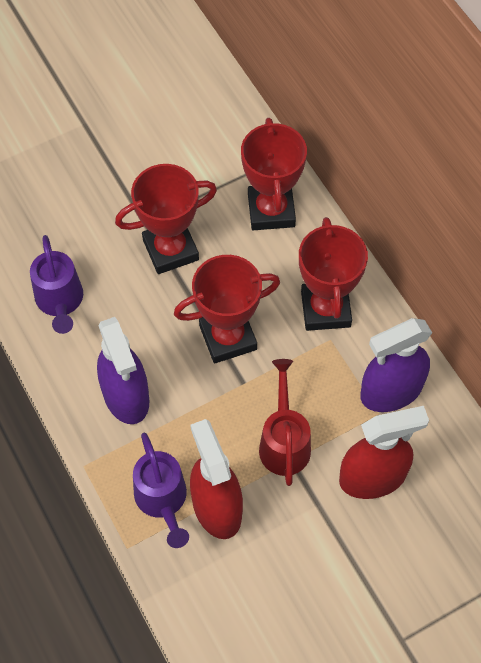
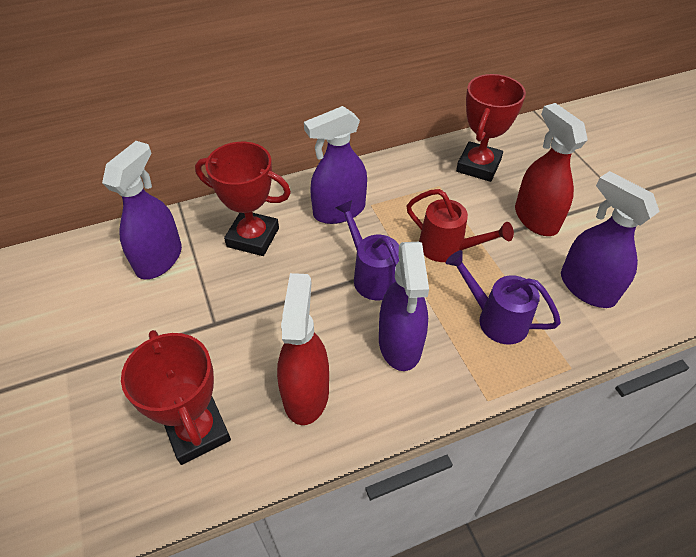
purple spray bottle: 2 -> 4
red trophy: 4 -> 3

